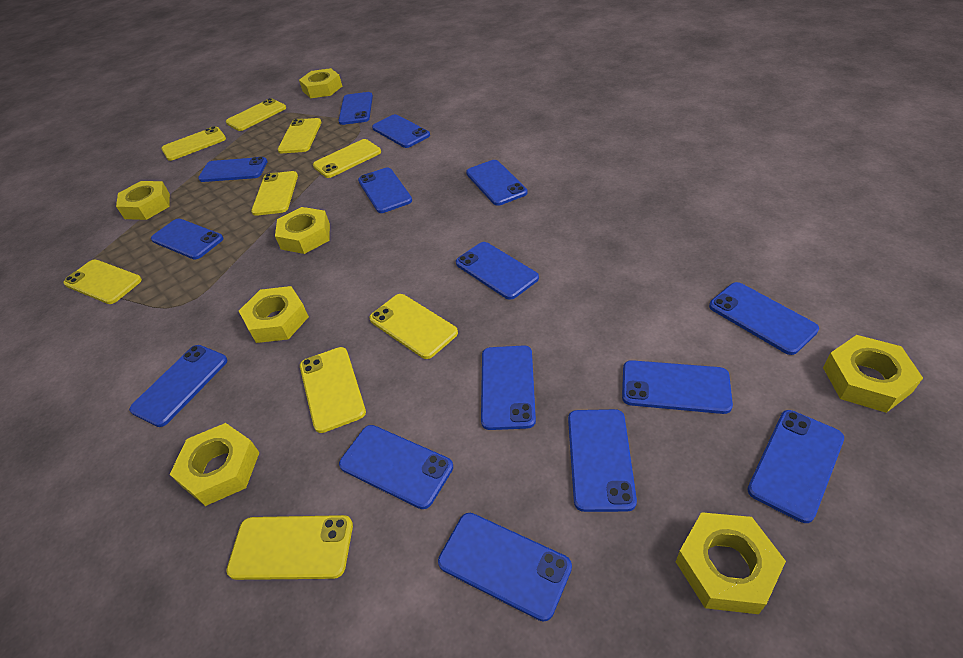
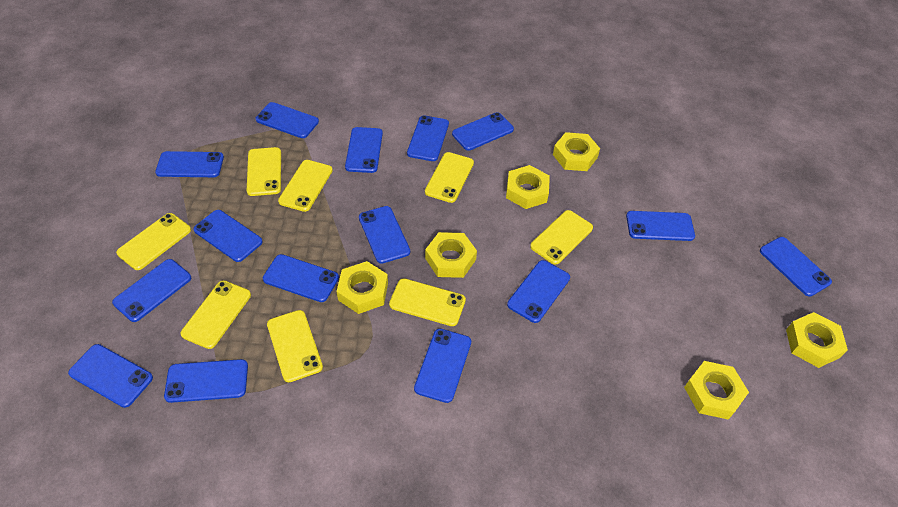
yellow nut: 7 -> 6
yellow phone: 9 -> 8

